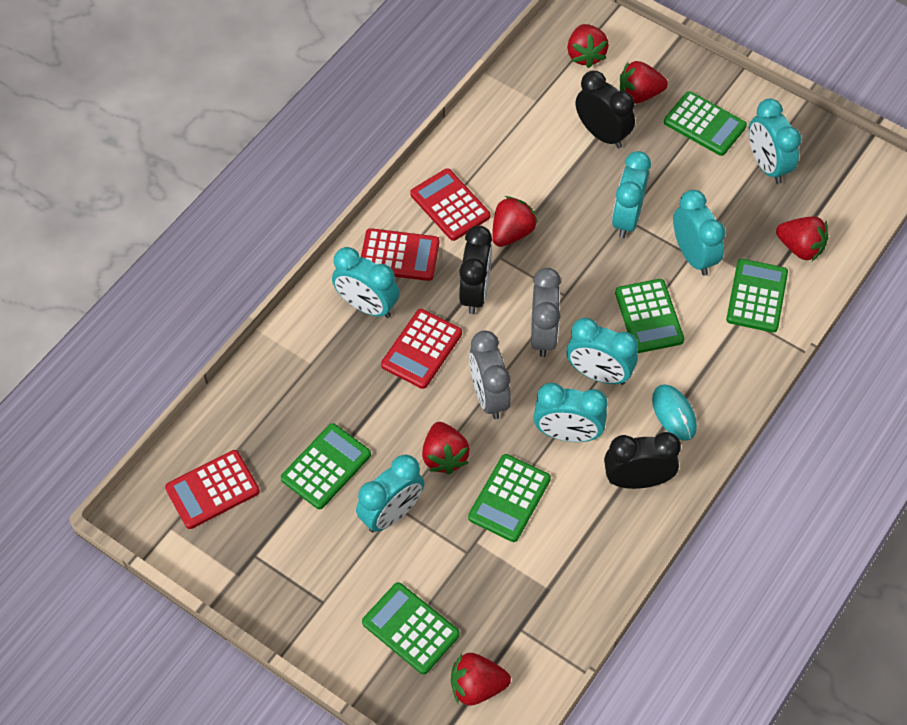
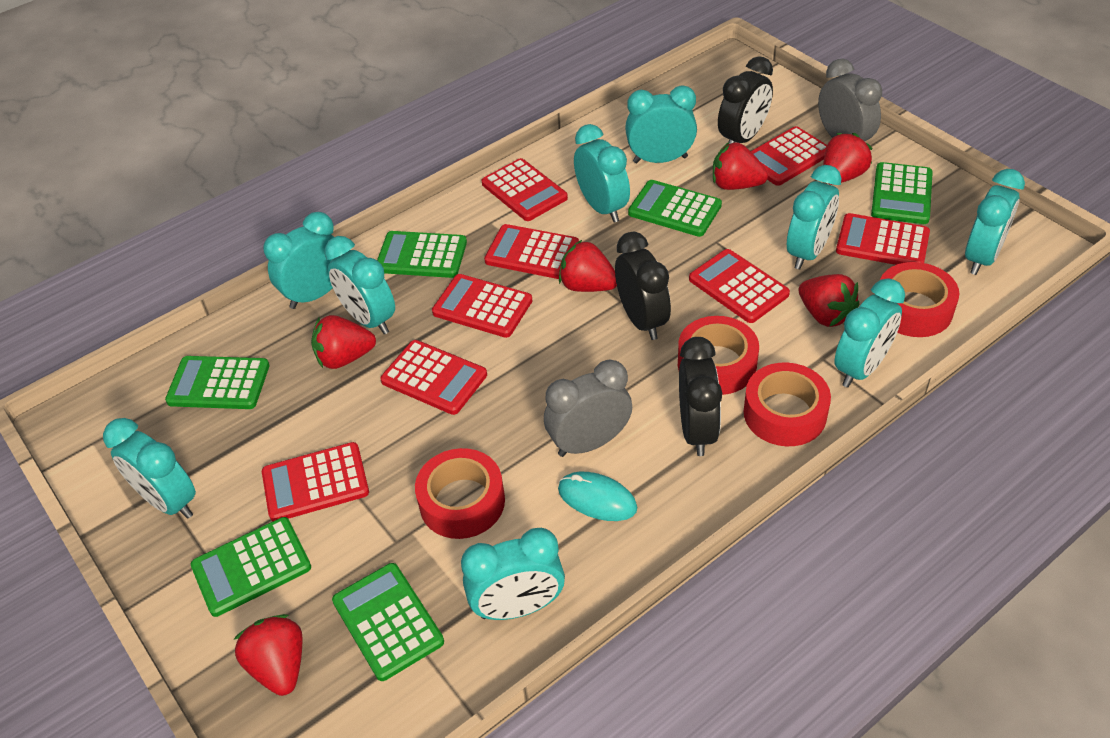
red calculator: 4 -> 8
red tape: 0 -> 4
turquoise clock: 7 -> 9

